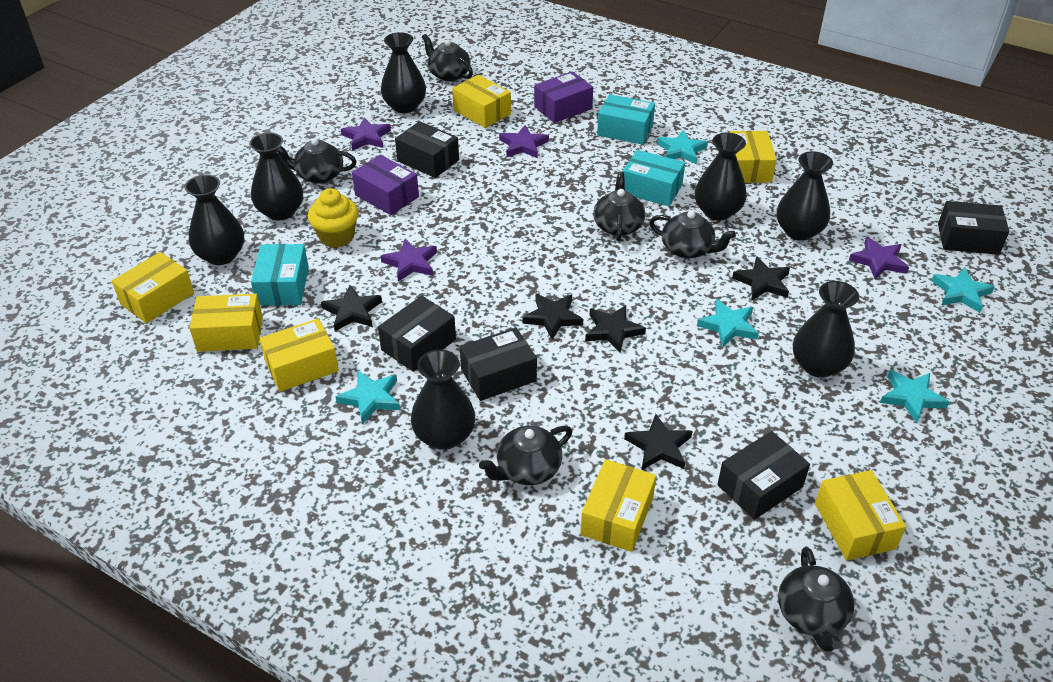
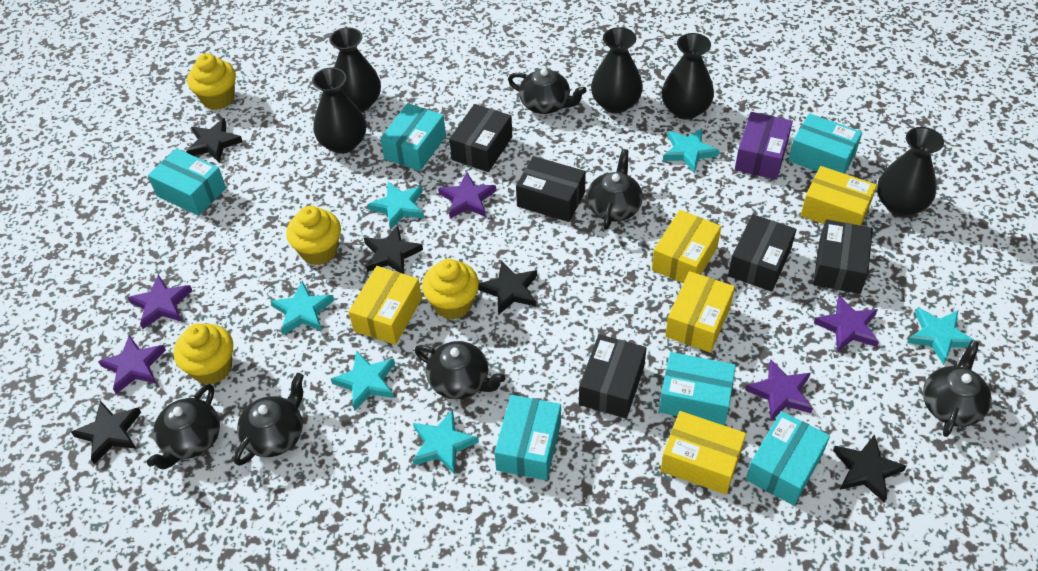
black vase: 7 -> 5
purple box: 2 -> 1
purple star: 4 -> 5
turquoise box: 3 -> 6
turquoise star: 5 -> 6
yellow box: 7 -> 5
yellow cupcake: 1 -> 4

